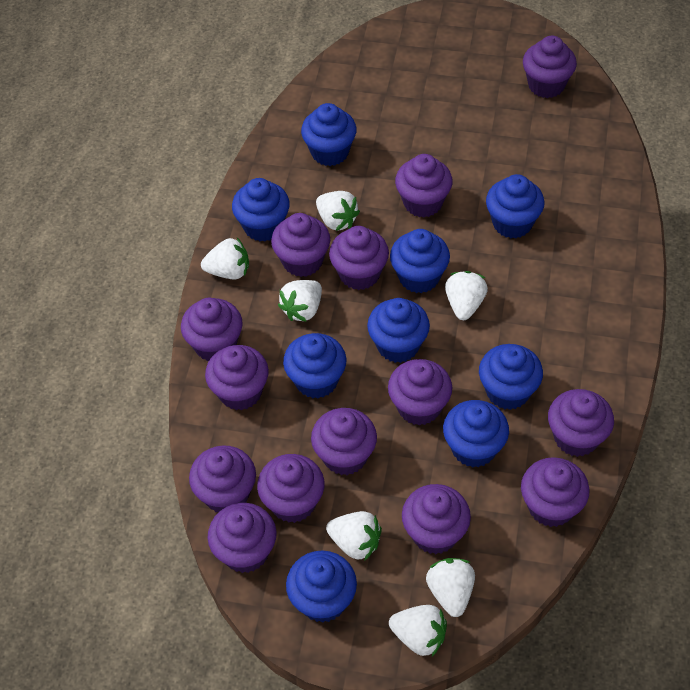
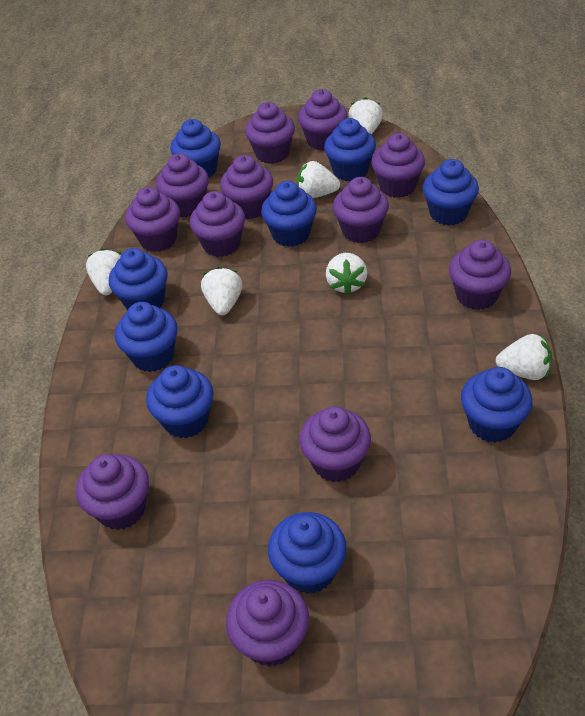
purple cupcake: 14 -> 12
white strawberry: 7 -> 6

